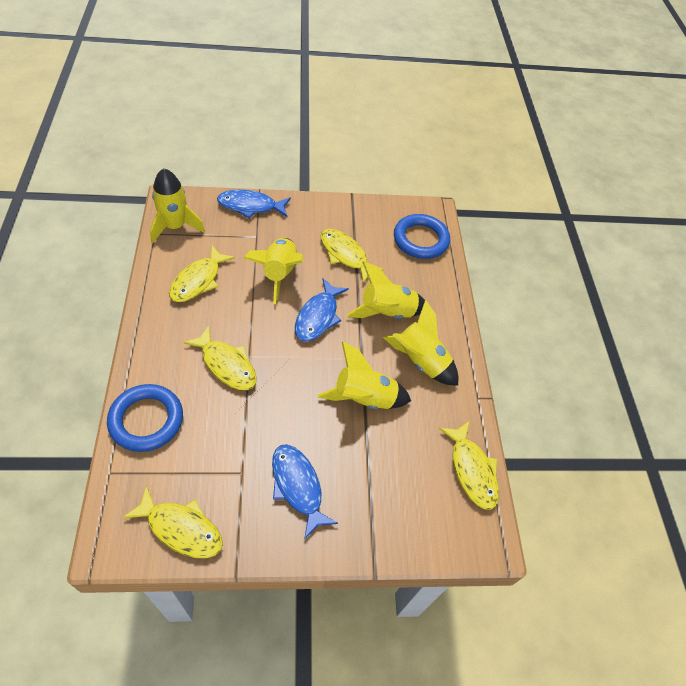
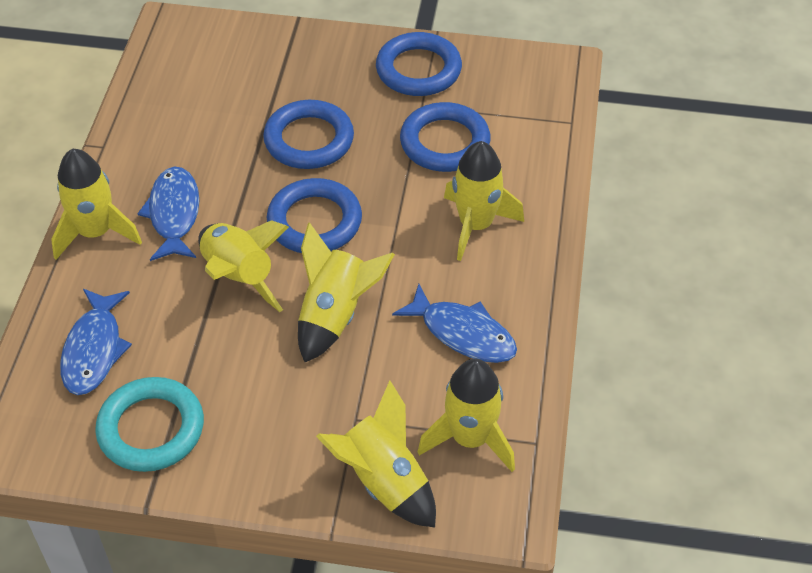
blue ring: 2 -> 4
turquoise ring: 0 -> 1
yellow fish: 5 -> 0
yellow rocket: 5 -> 6

